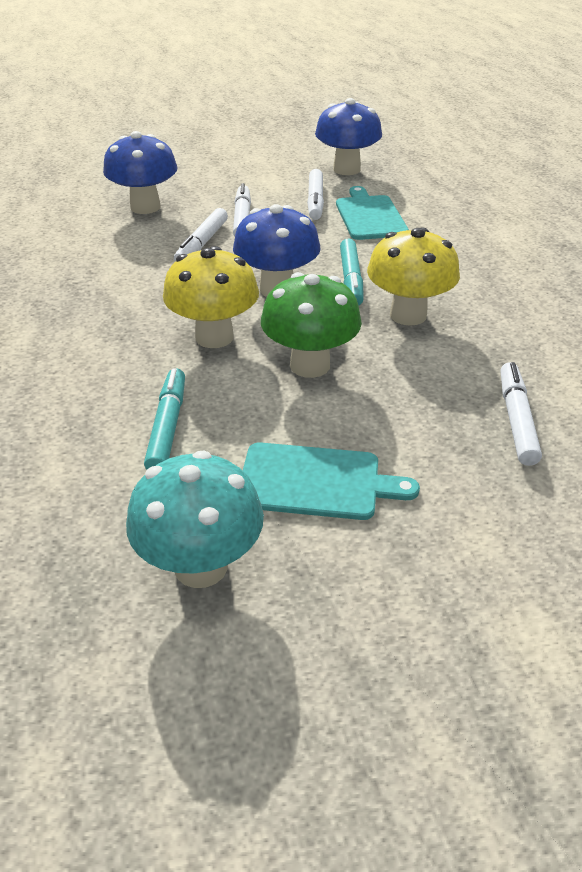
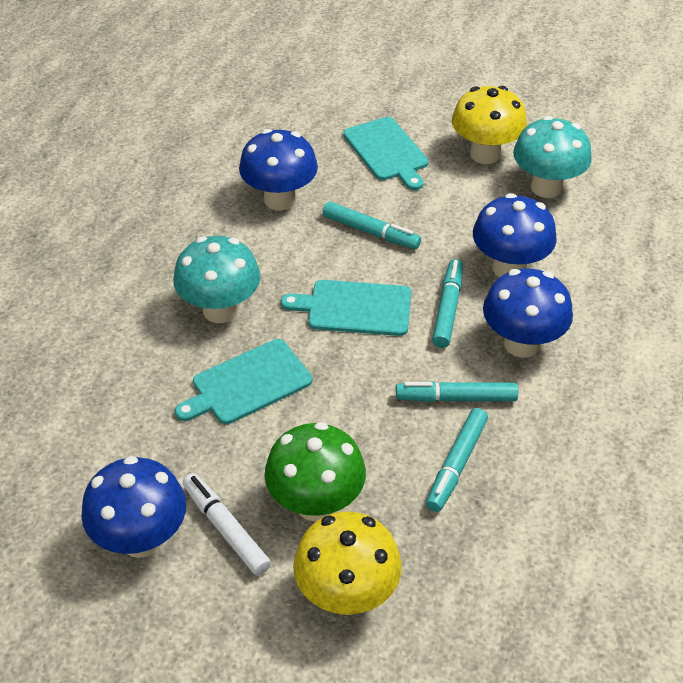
blue mushroom: 3 -> 4
turquoise cutting board: 2 -> 3
turquoise marker: 2 -> 4
turquoise mushroom: 1 -> 2
white marker: 4 -> 1

